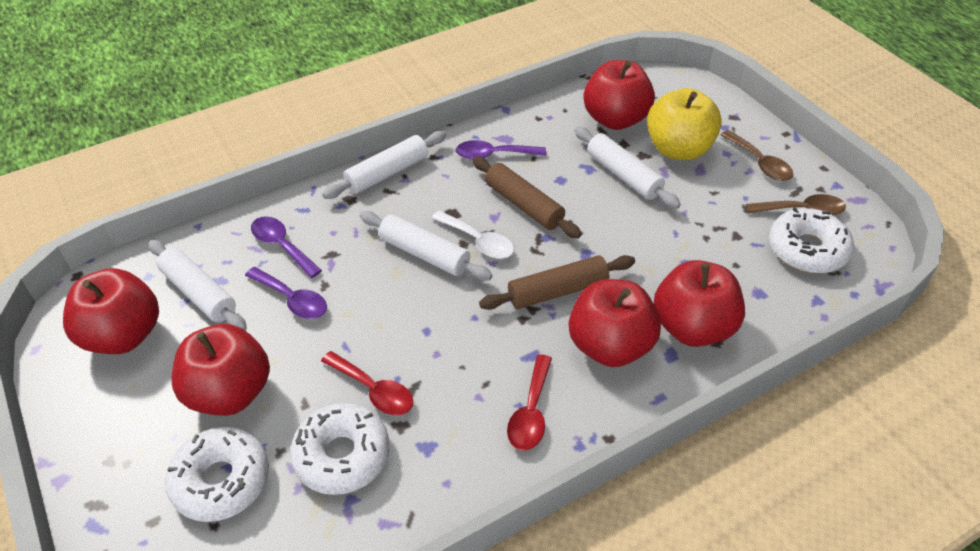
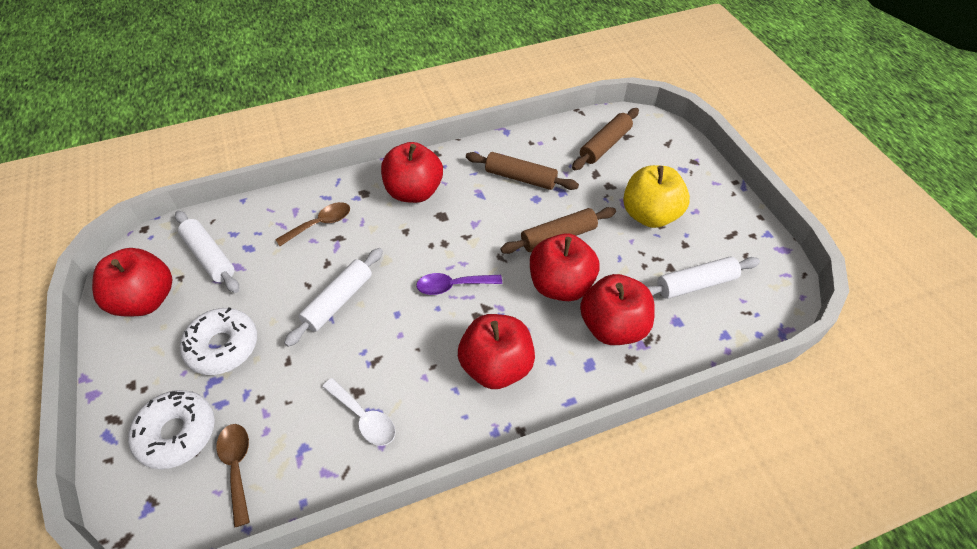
brown rolling pin: 2 -> 3
purple spoon: 3 -> 1
red spoon: 2 -> 0
white donut: 3 -> 2
white rolling pin: 4 -> 3

